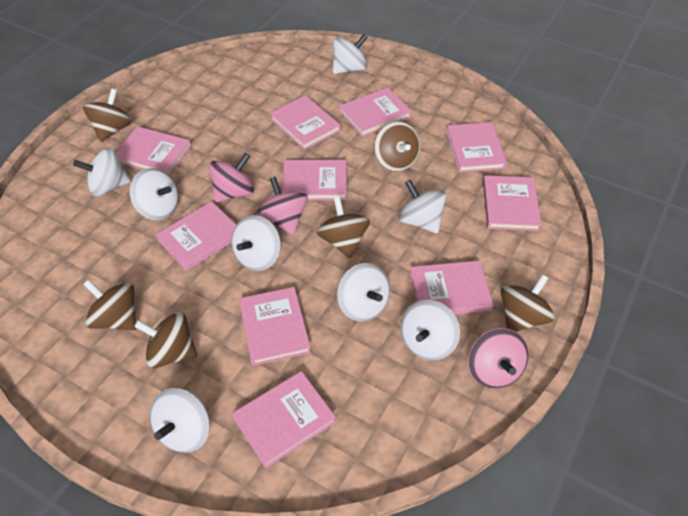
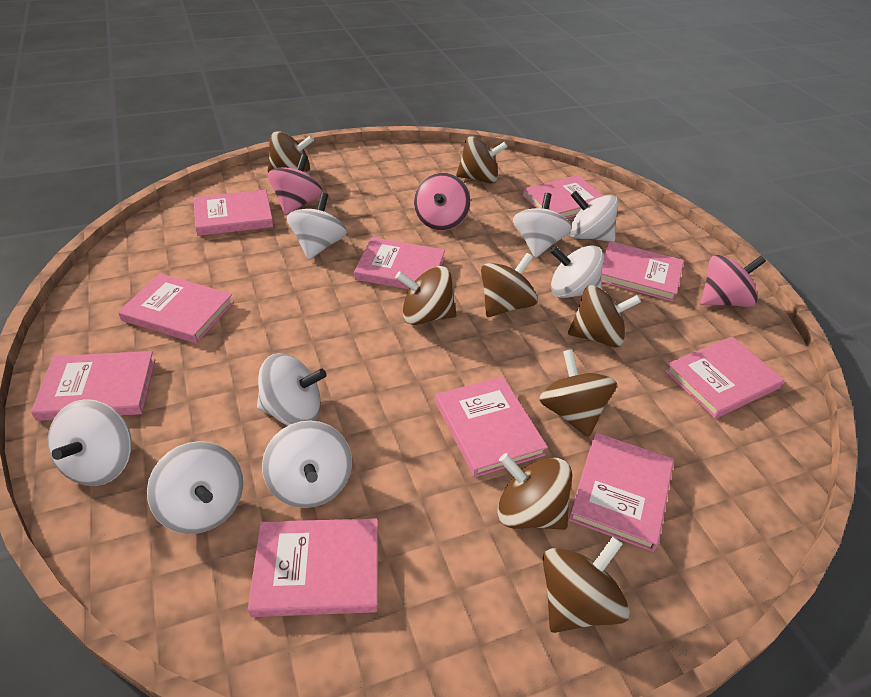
brown spinning top: 6 -> 8

